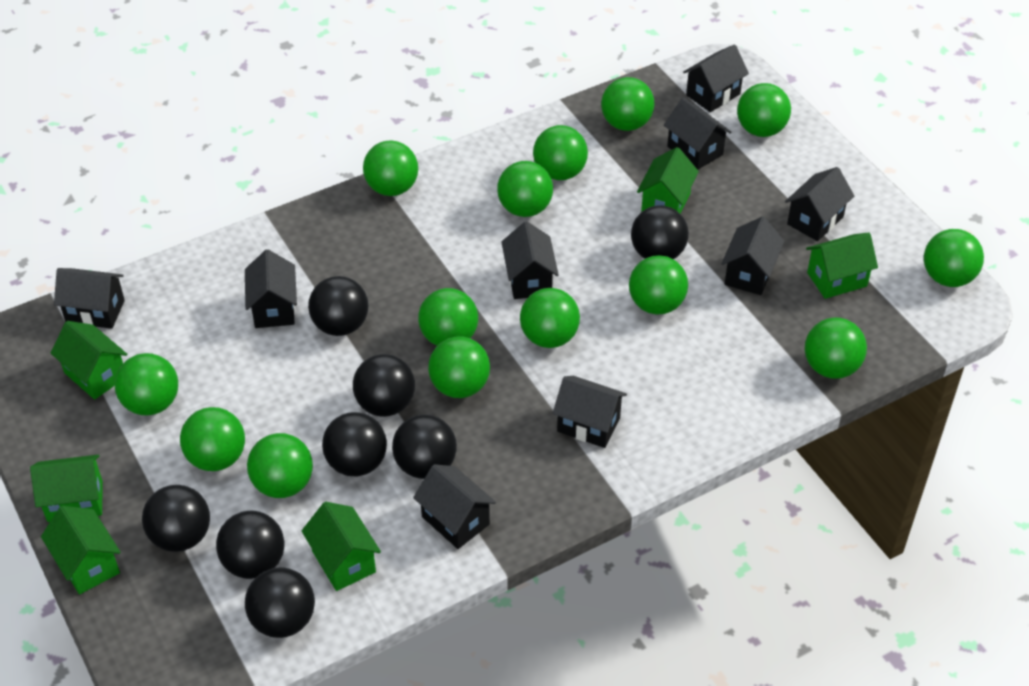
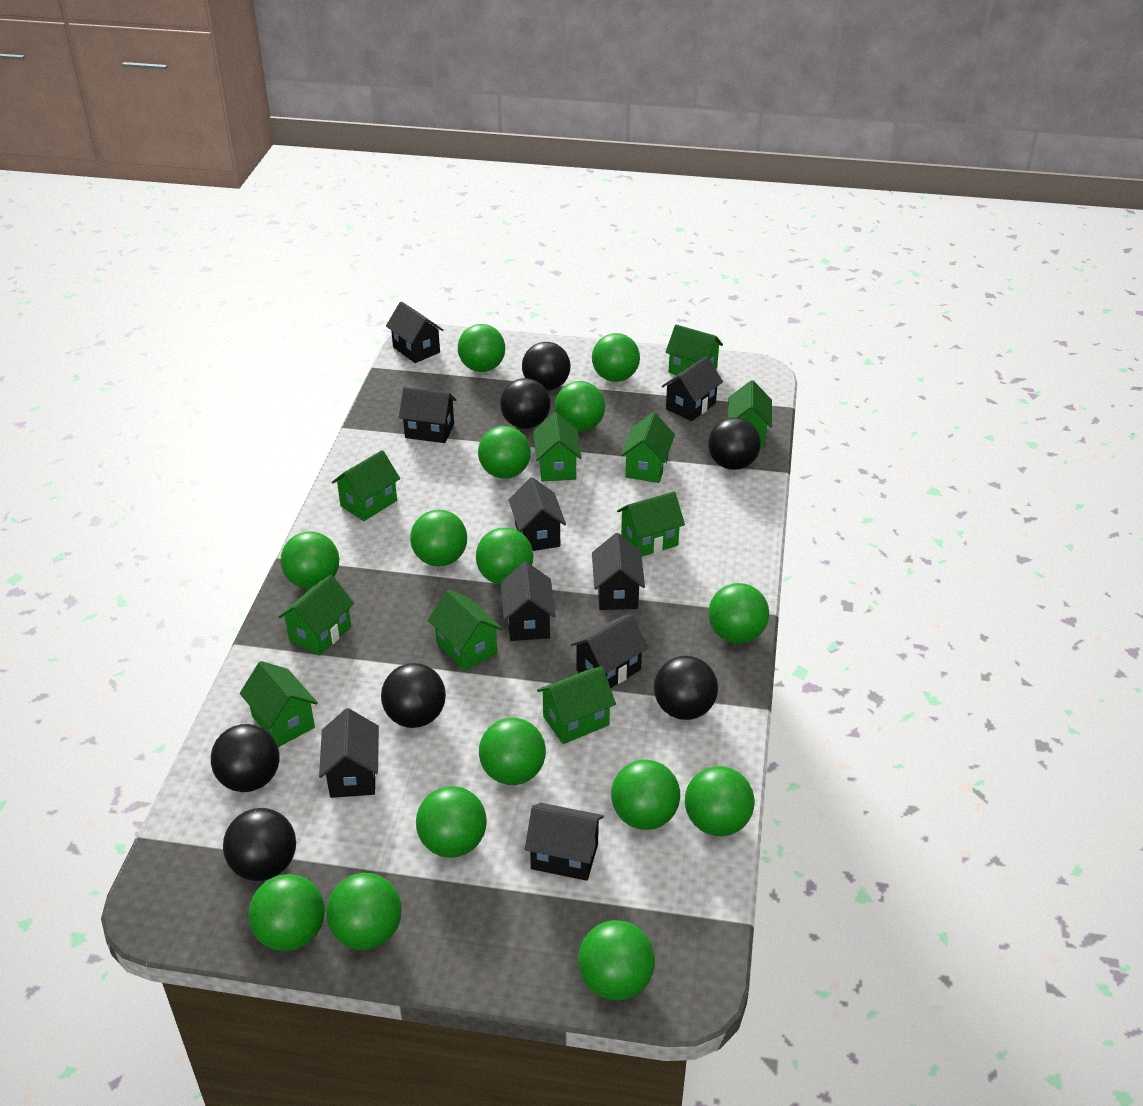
black ball: 8 -> 7
green ball: 14 -> 15
green house: 6 -> 10

